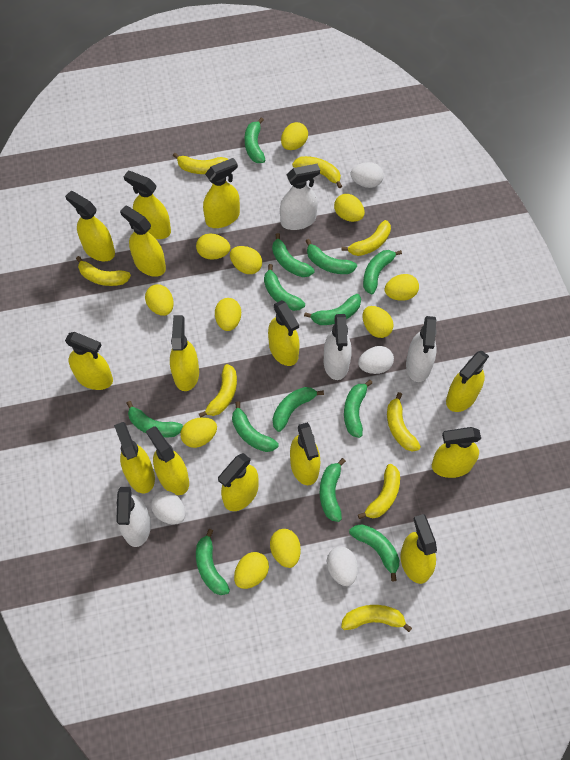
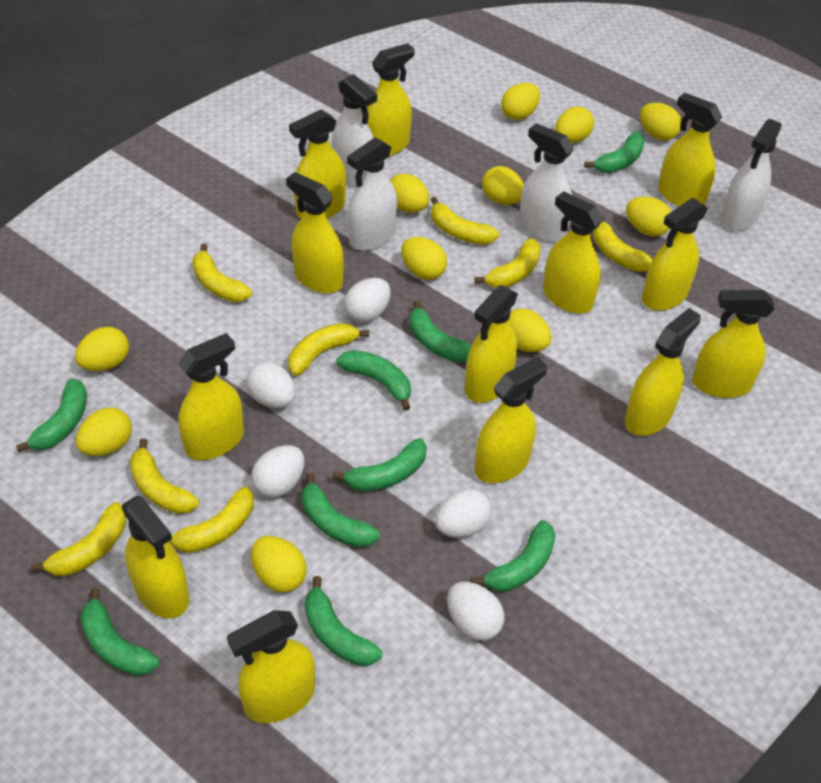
green banana: 13 -> 9
white egg: 4 -> 5
yellow spray bottle: 14 -> 13

